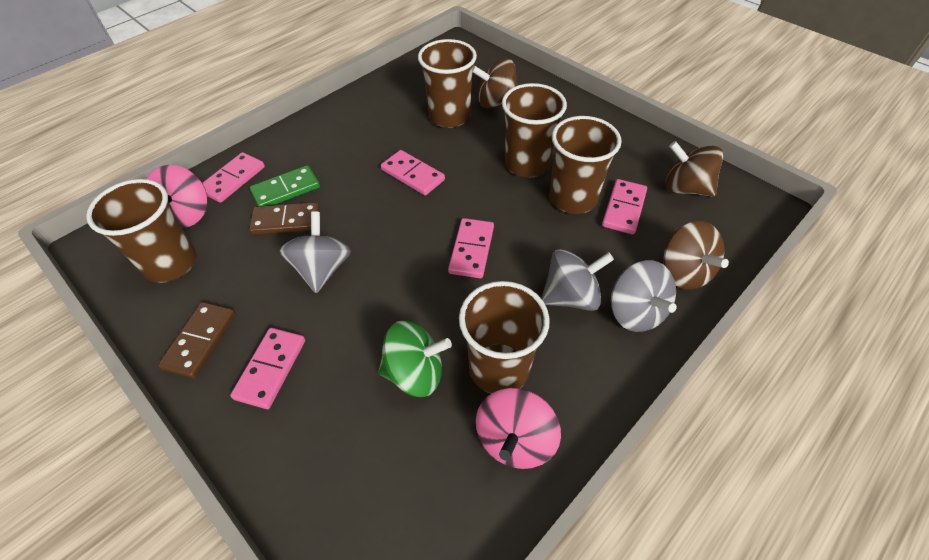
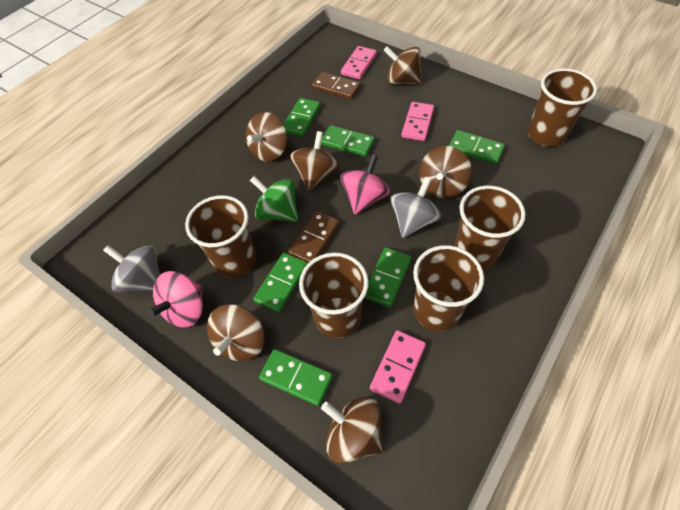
brown spinning top: 3 -> 6
green domino: 1 -> 6
grey spinning top: 3 -> 2
pink domino: 5 -> 3

